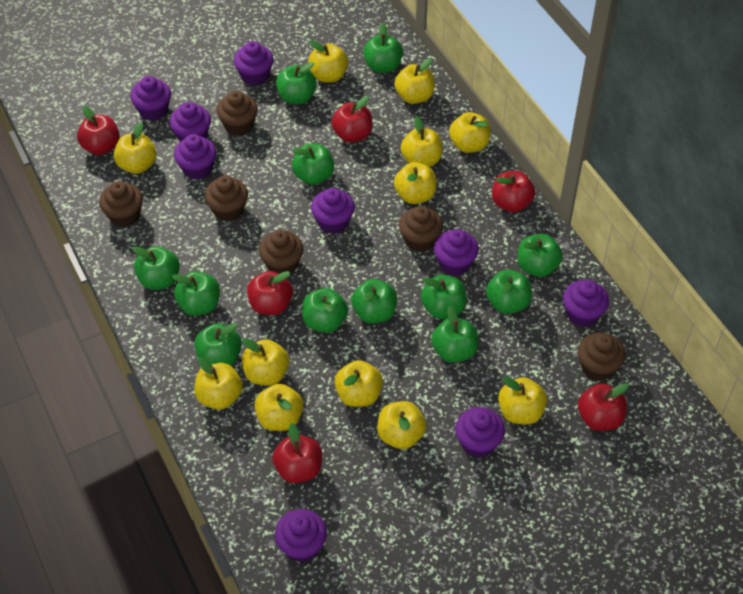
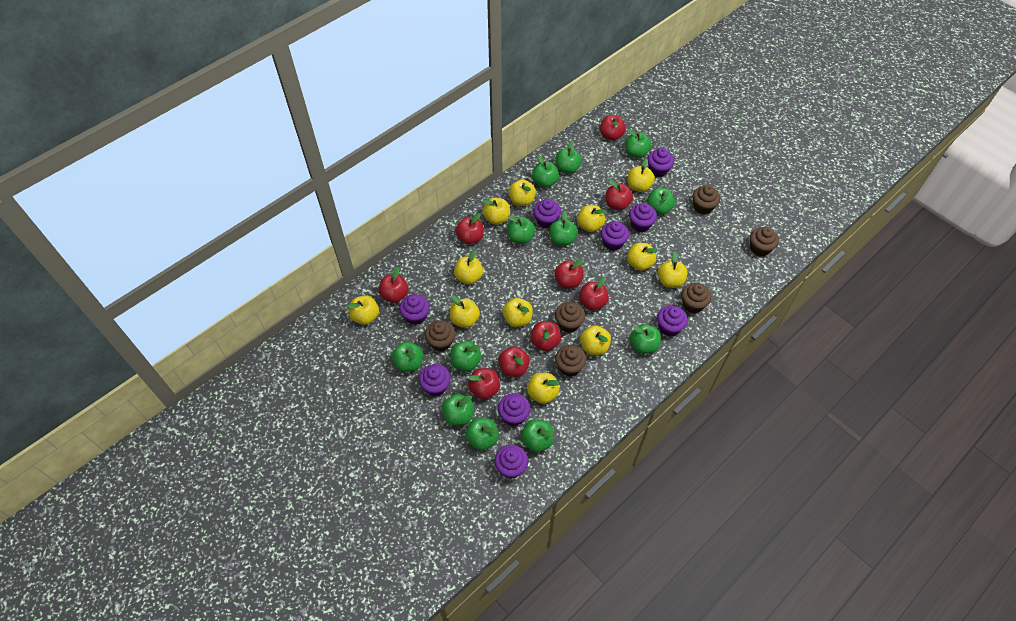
red apple: 6 -> 9

